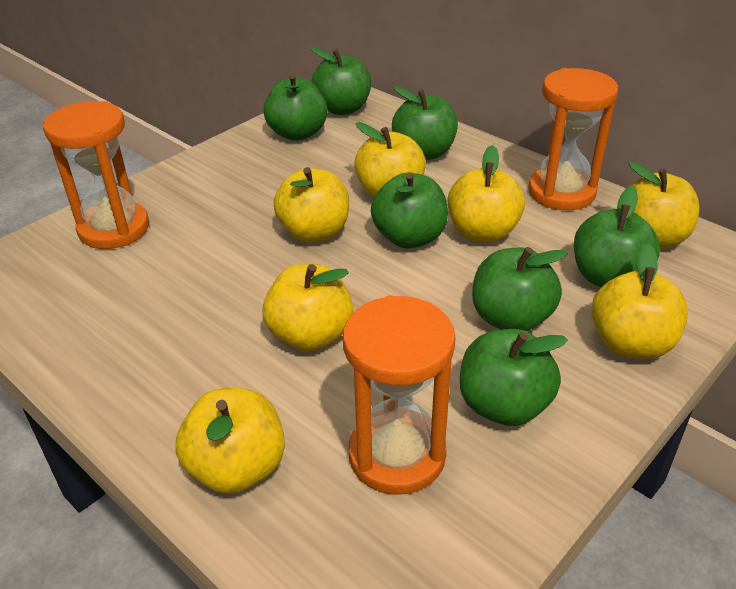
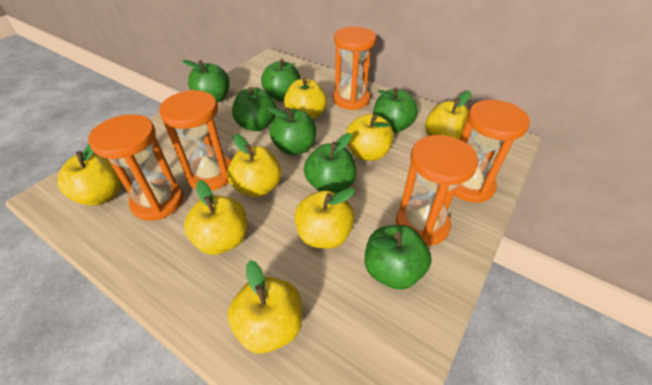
orange hourglass: 3 -> 5
yellow apple: 7 -> 8

